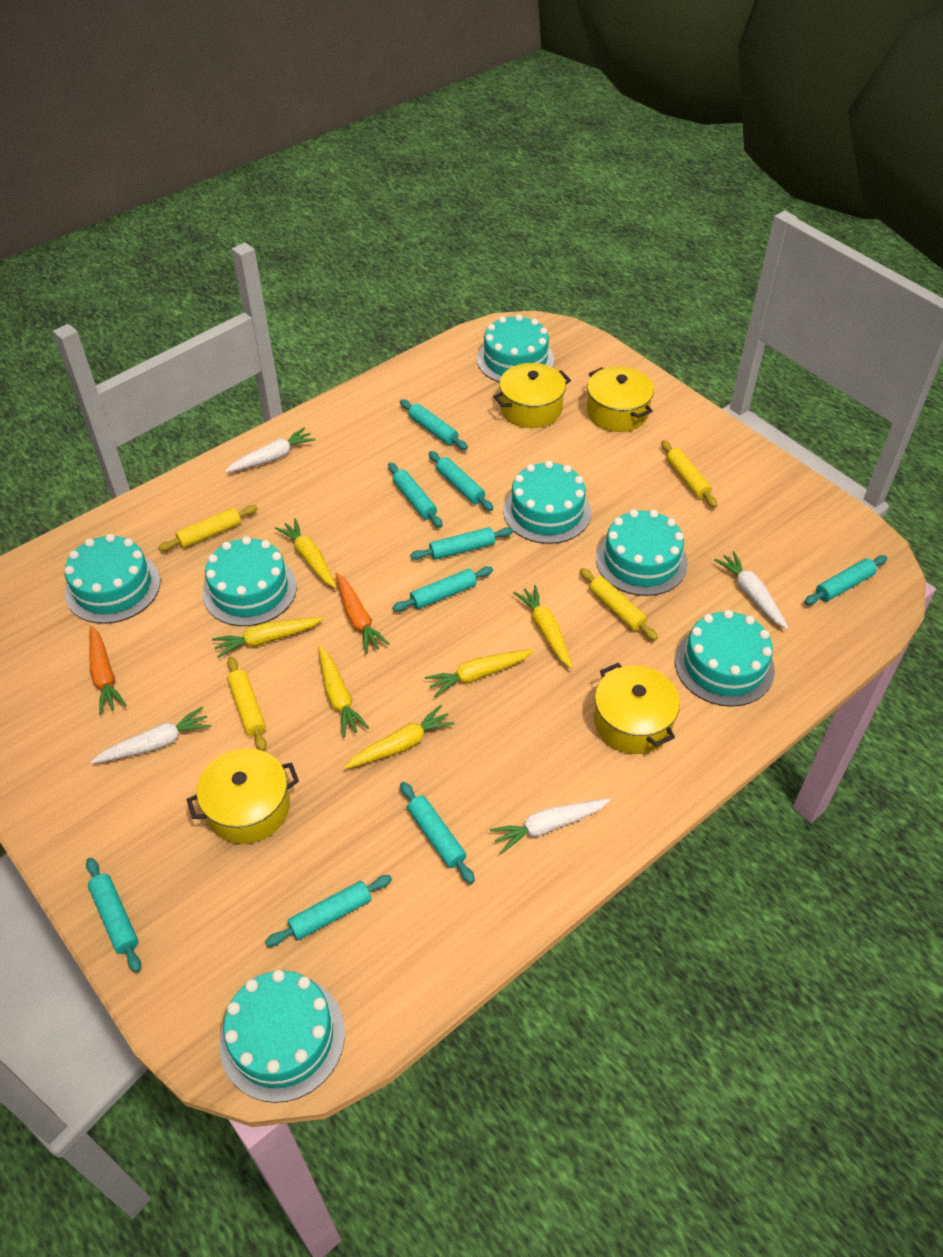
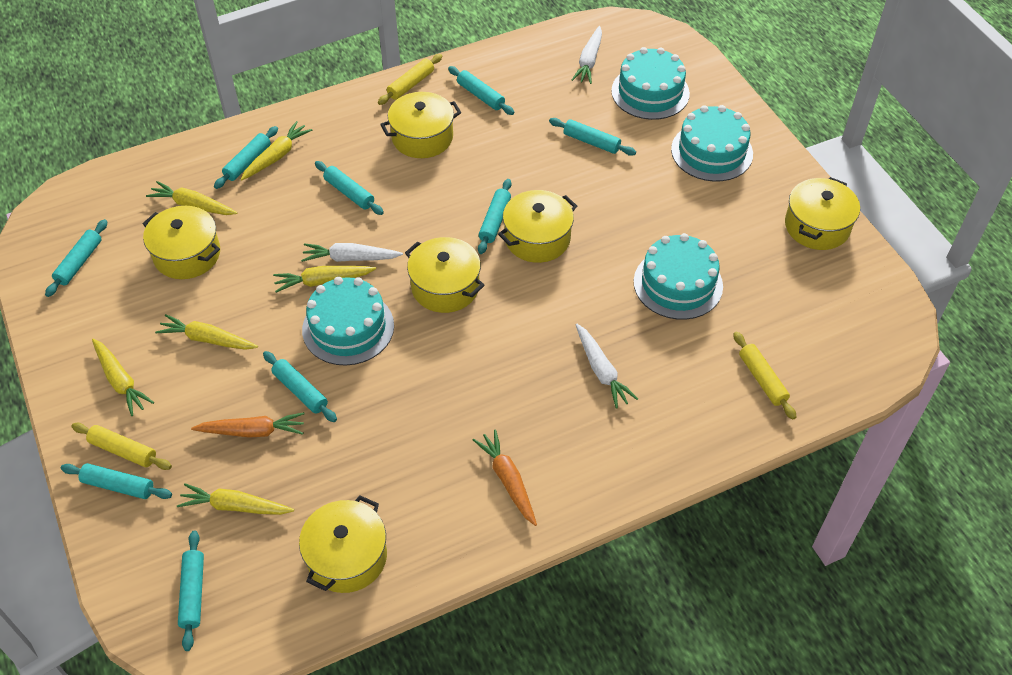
turquoise cake: 7 -> 4
white carrot: 4 -> 3
yellow pot: 4 -> 6
yellow rolling pin: 4 -> 3

